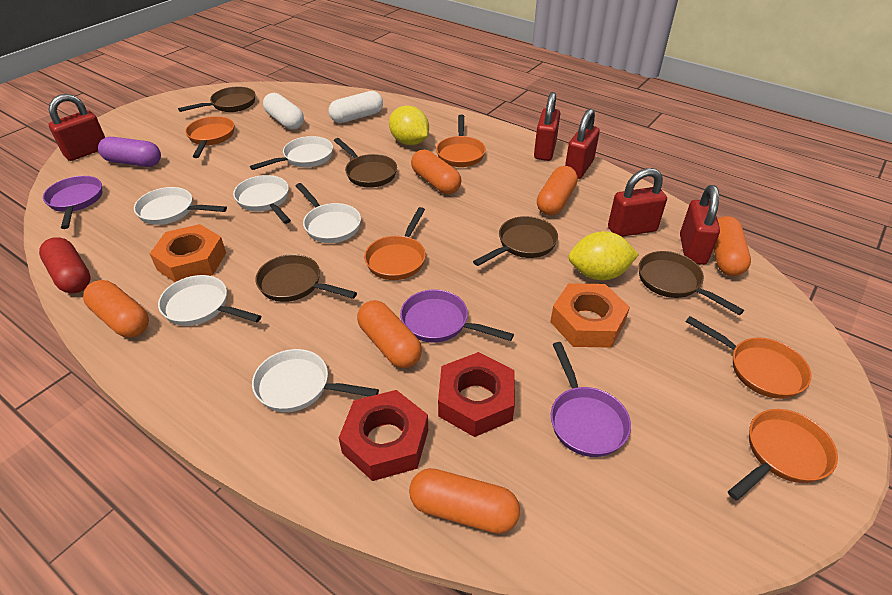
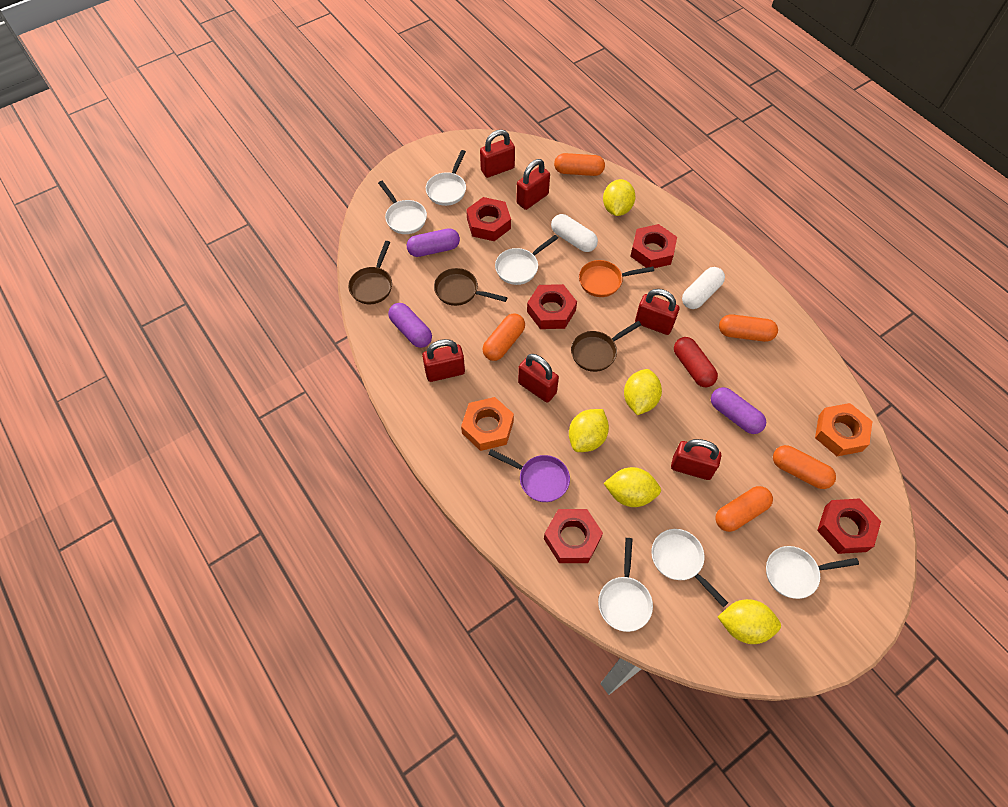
brown pan: 5 -> 3
orange capsule: 6 -> 5
orange pan: 5 -> 1
purple capsule: 1 -> 3
purple pan: 3 -> 1
red nut: 2 -> 5
red padlock: 5 -> 6
yellow lemon: 2 -> 5

